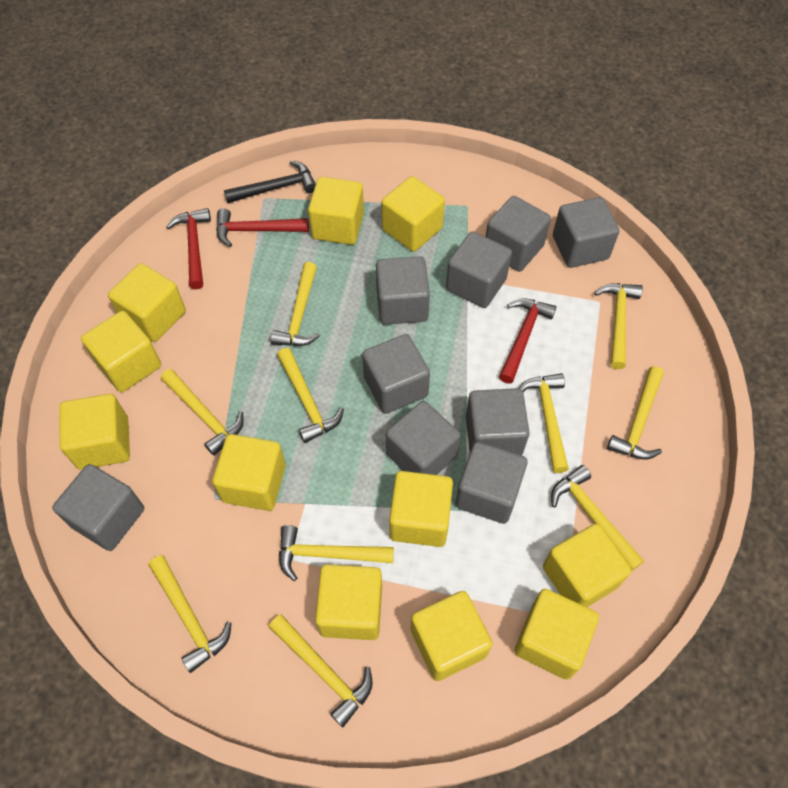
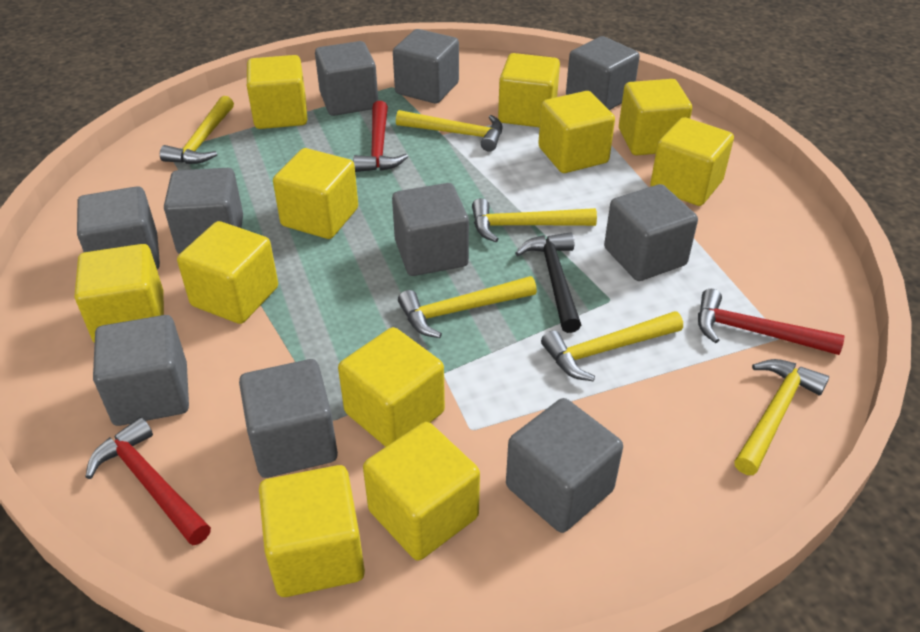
grey cube: 9 -> 10
yellow hammer: 10 -> 6

